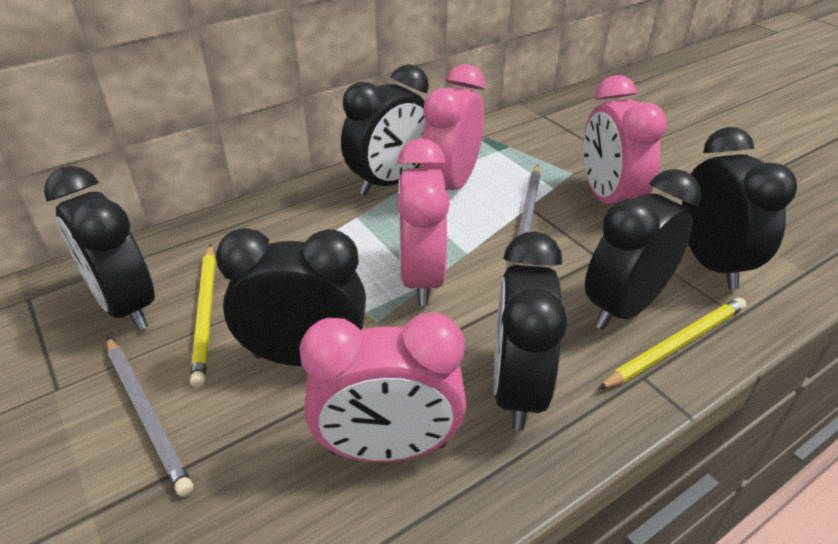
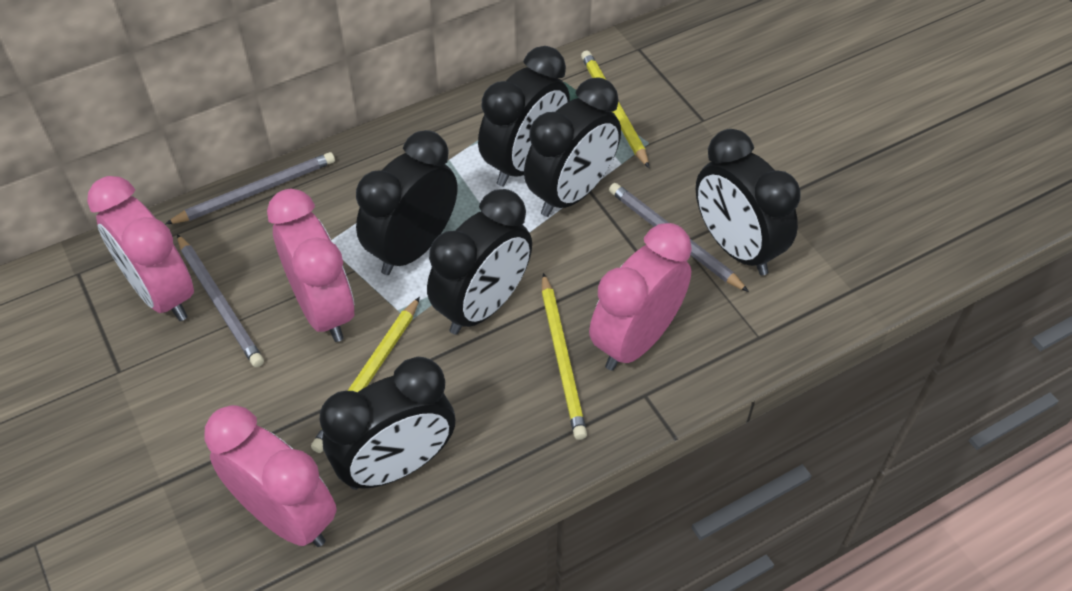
grey pencil: 2 -> 3
yellow pencil: 2 -> 3

